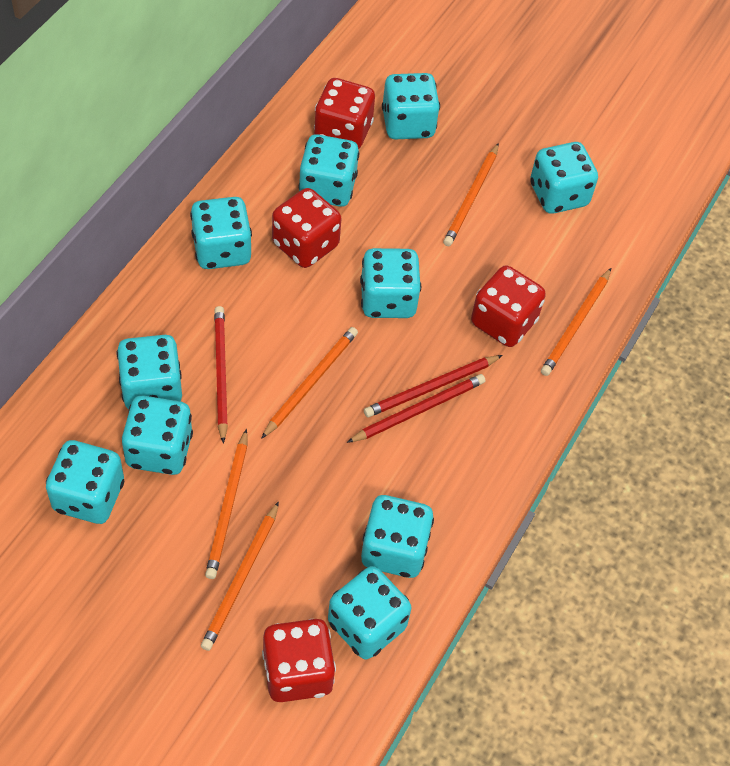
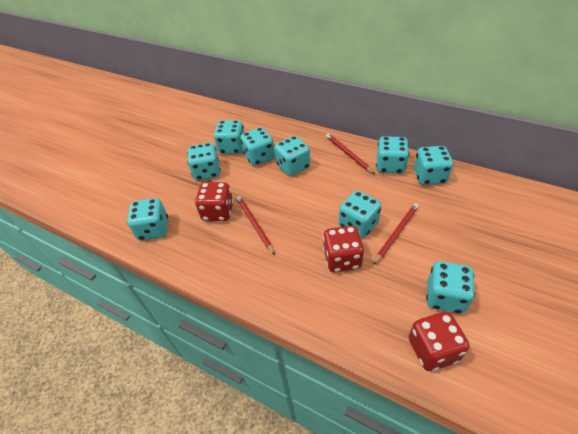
orange pencil: 5 -> 0
red dice: 4 -> 3
turquoise dice: 10 -> 9

